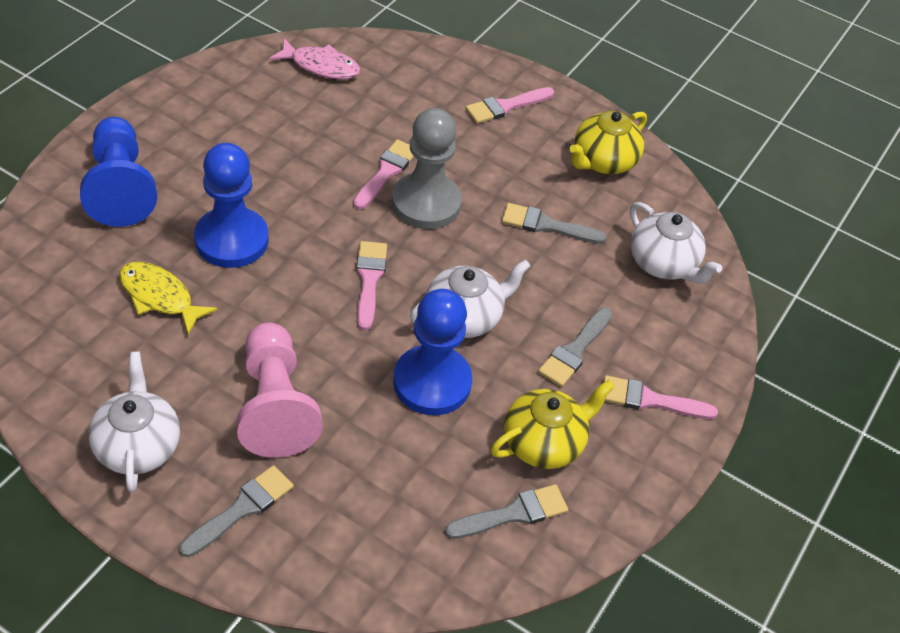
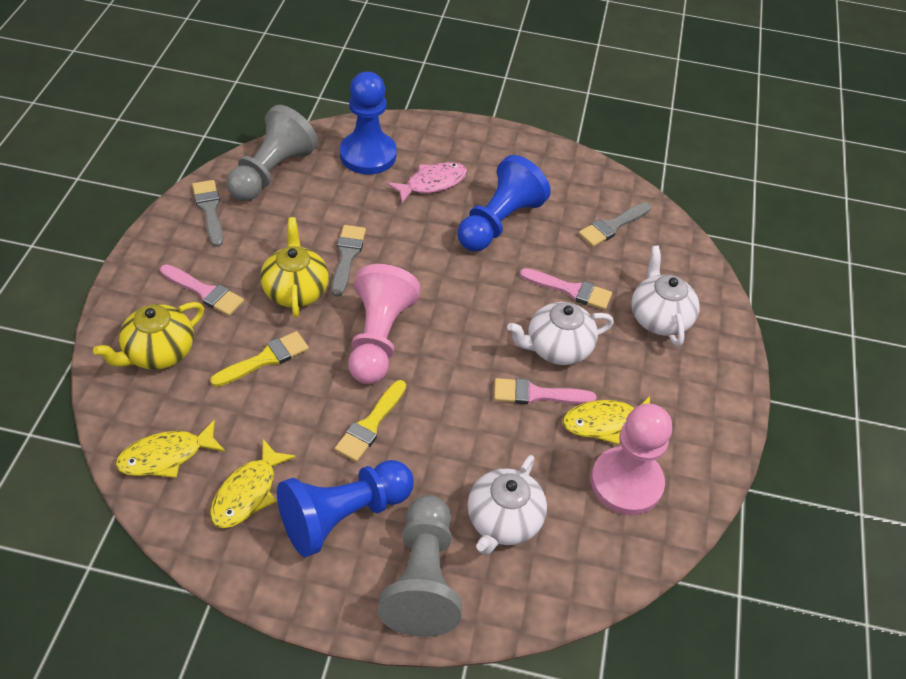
grey brush: 4 -> 3
grey pawn: 1 -> 2
pink brush: 4 -> 3
pink pawn: 1 -> 2
yellow brush: 0 -> 2
yellow fish: 1 -> 3

